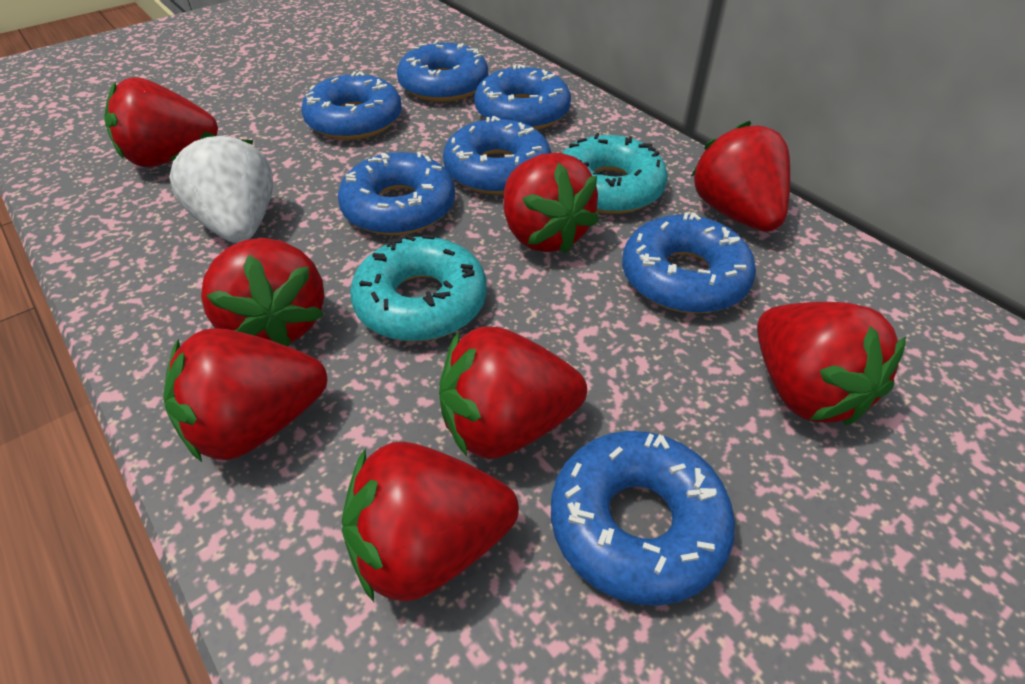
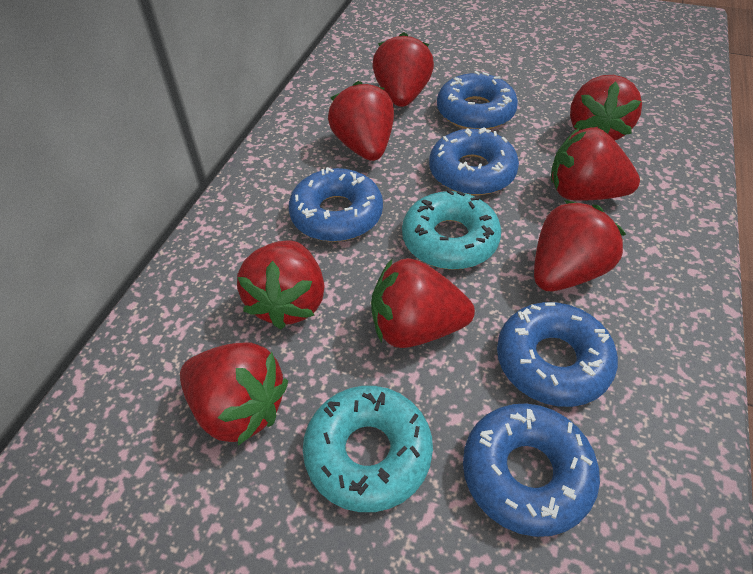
blue donut: 7 -> 5
white strawberry: 1 -> 0

